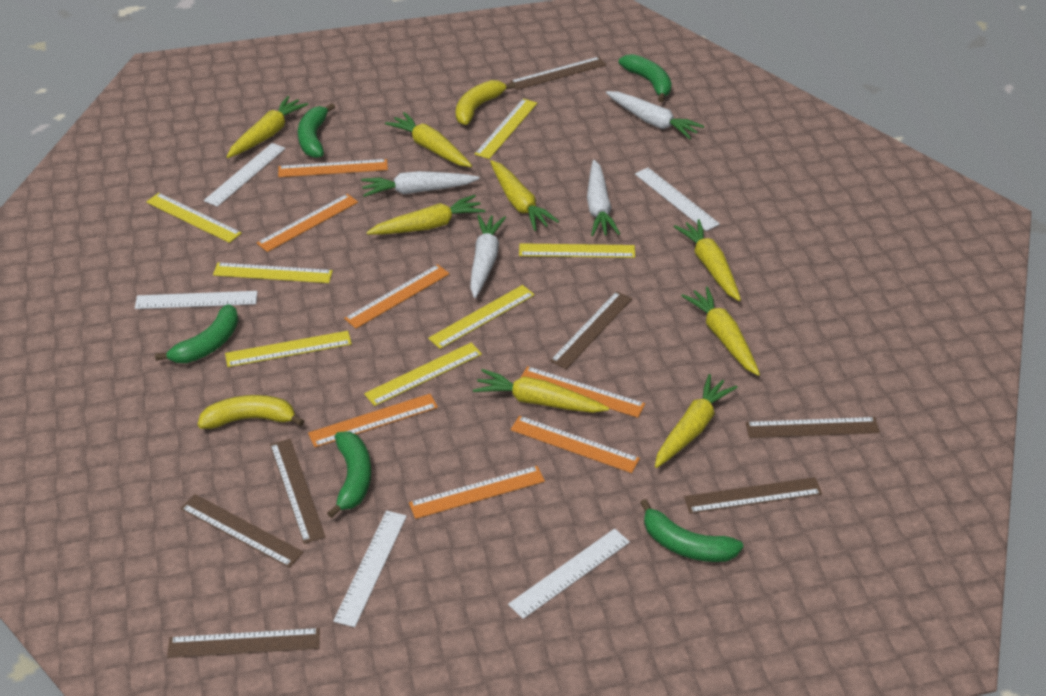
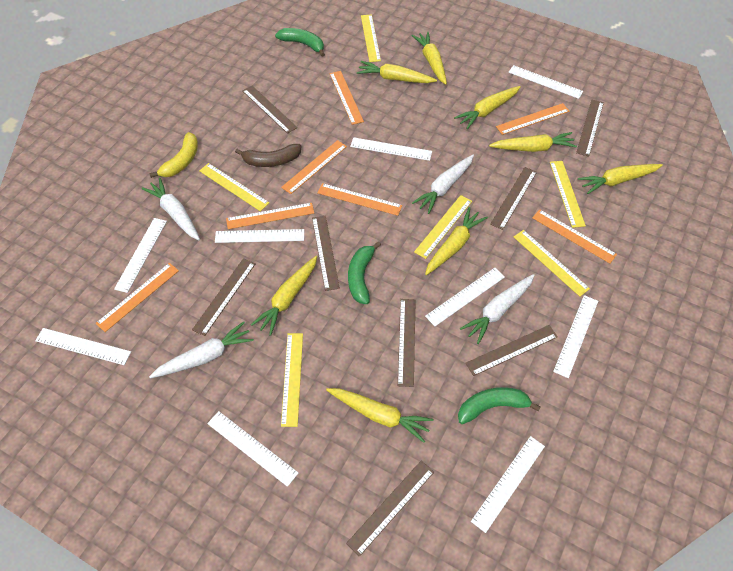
brown banana: 0 -> 1
brown ruler: 7 -> 8
green banana: 5 -> 3
white ruler: 5 -> 9
yellow banana: 2 -> 1
yellow ruler: 7 -> 6

